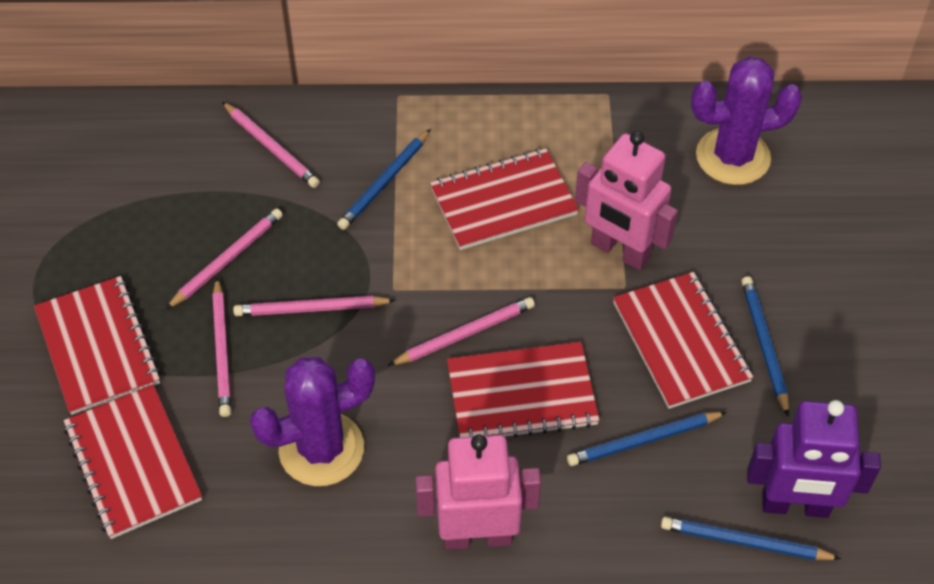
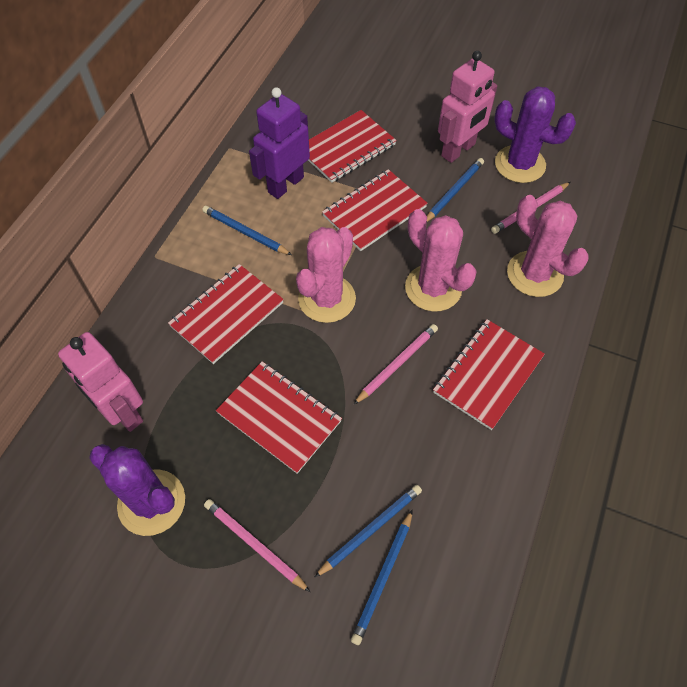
pink cactus: 0 -> 3
pink pencil: 5 -> 3

